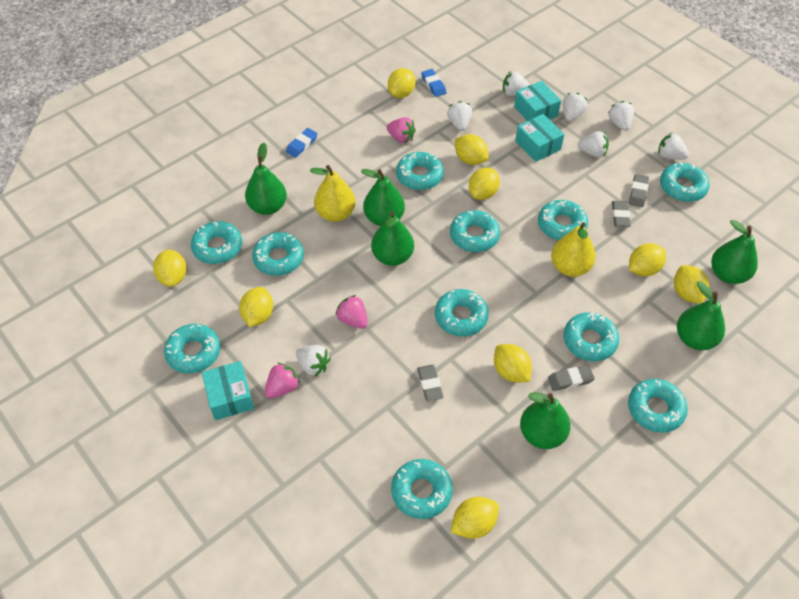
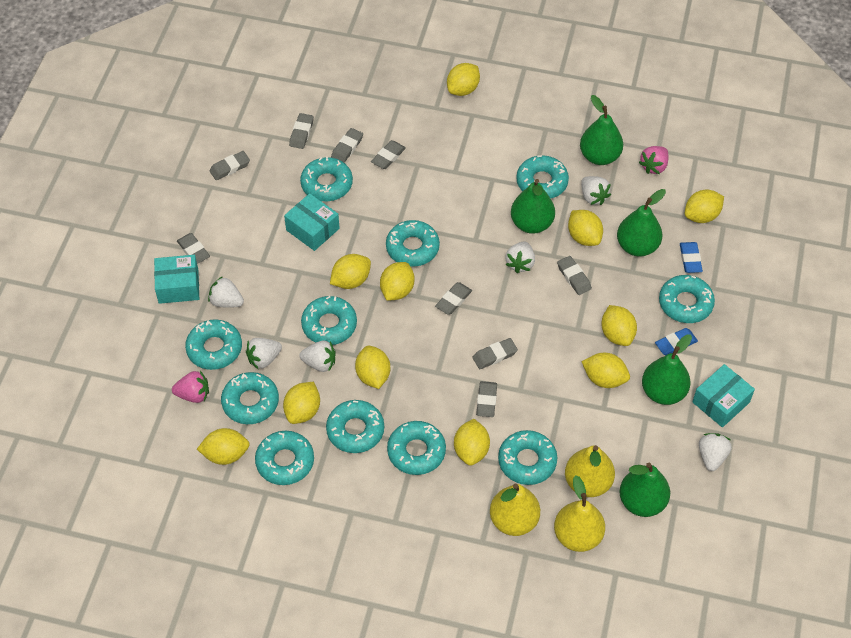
green pear: 6 -> 5
grey eraser: 4 -> 9
pink strawberry: 3 -> 2
white strawberry: 7 -> 6
yellow lemon: 9 -> 11
yellow pear: 2 -> 3

